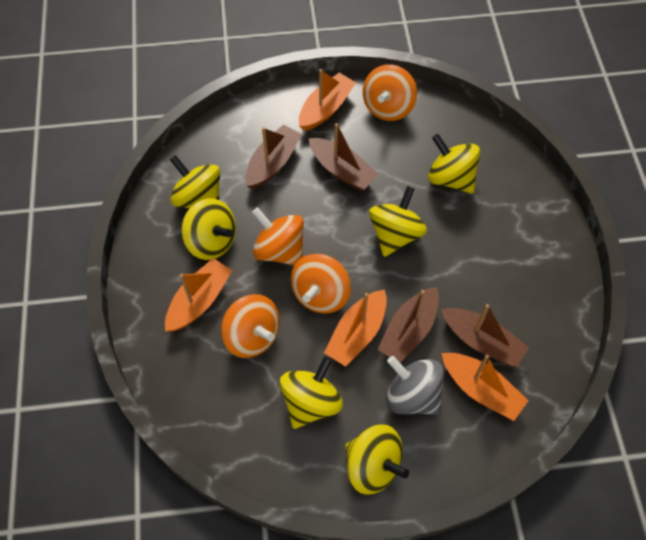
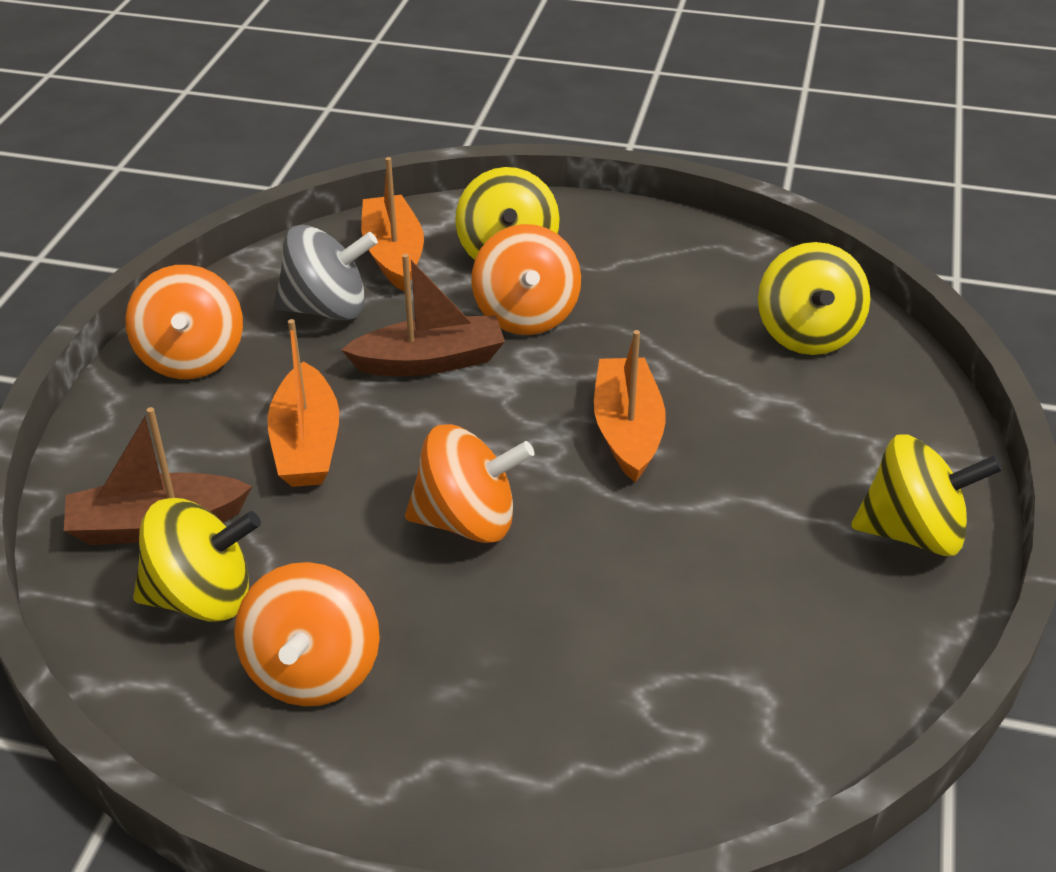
brown boat: 4 -> 2
orange boat: 4 -> 3
yellow spinning top: 6 -> 4

